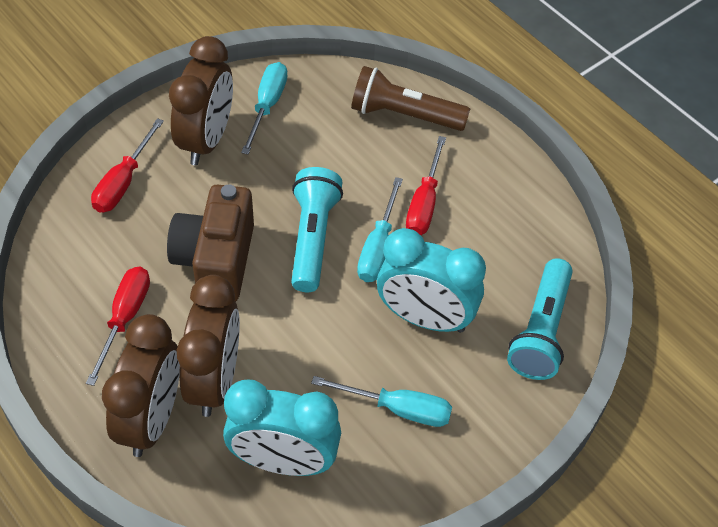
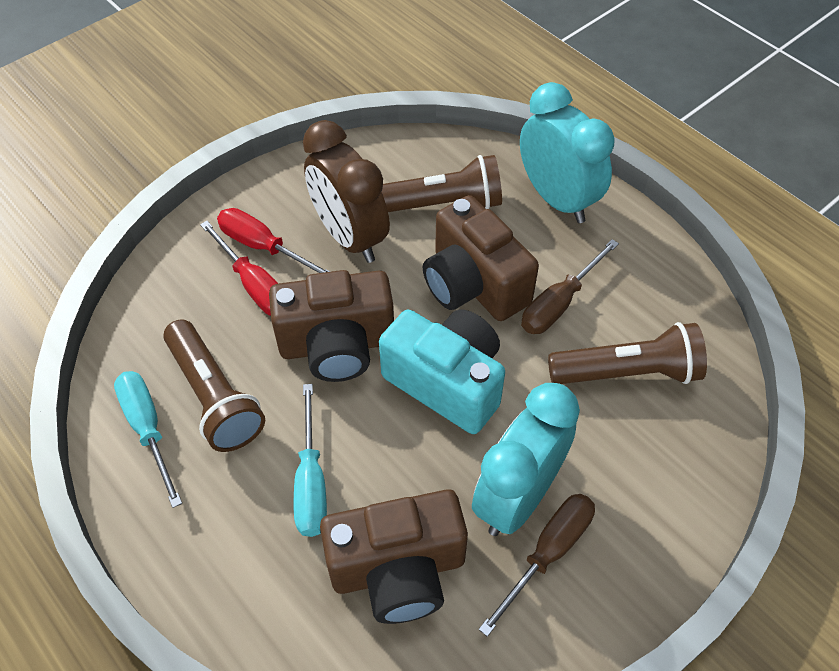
brown camera: 1 -> 3
brown clock: 3 -> 1
brown flashlight: 1 -> 3
brown screwdriver: 0 -> 2
red screwdriver: 3 -> 2
turquoise camera: 0 -> 1
turquoise flashlight: 2 -> 0
turquoise screwdriver: 3 -> 2

